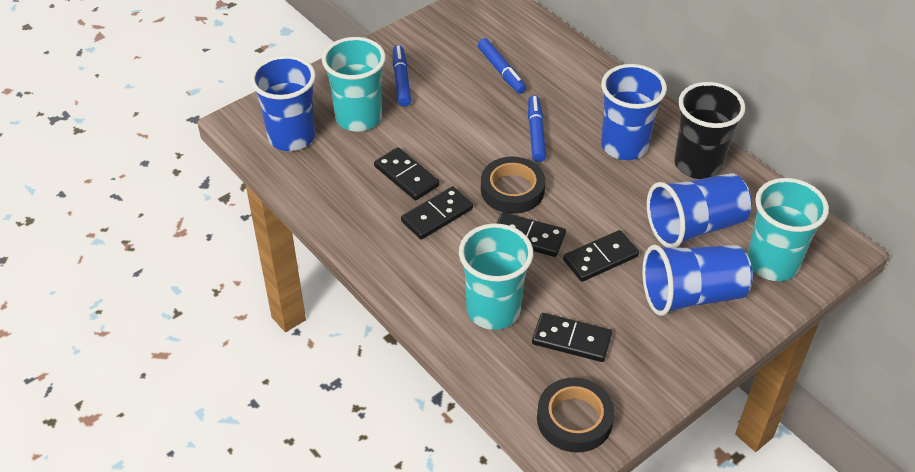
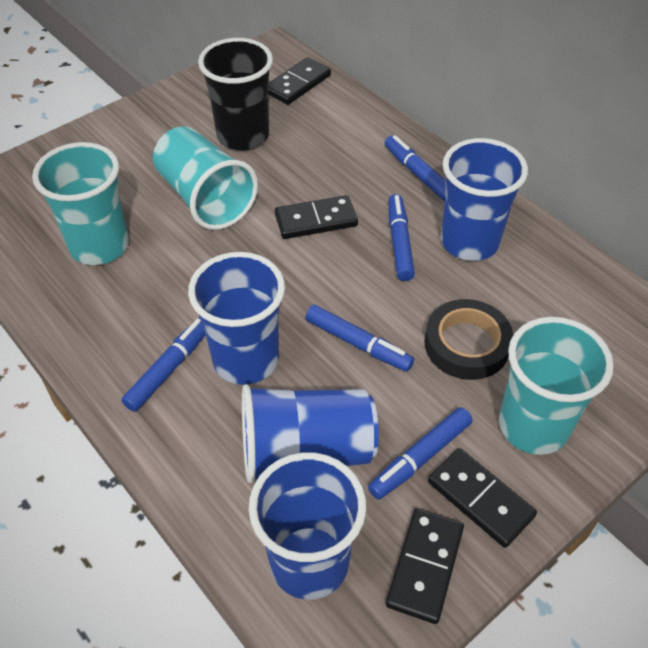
black domino: 5 -> 4
black tape: 2 -> 1
blue marker: 3 -> 5

